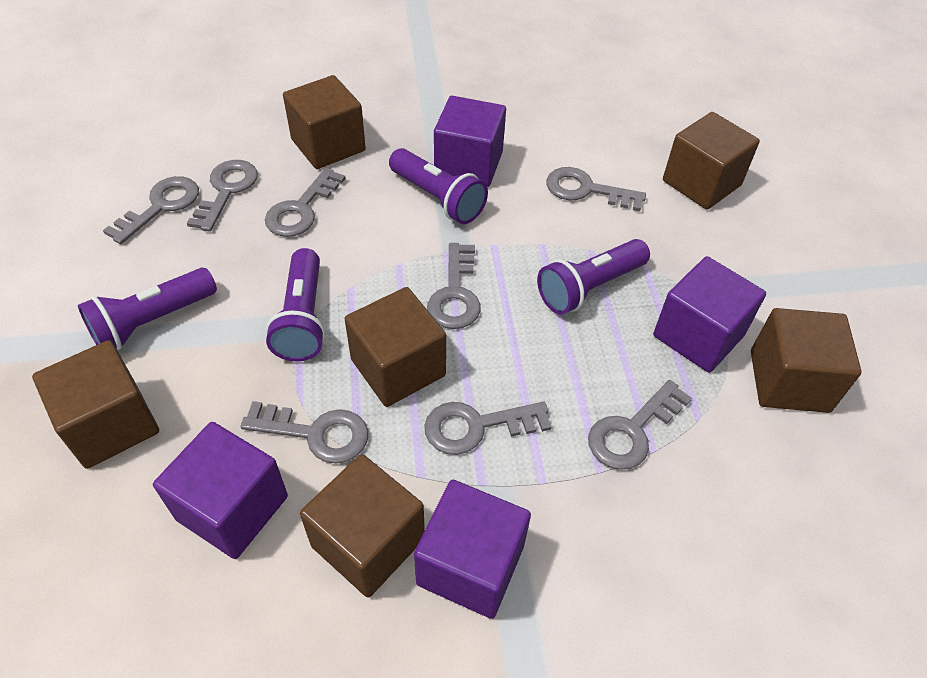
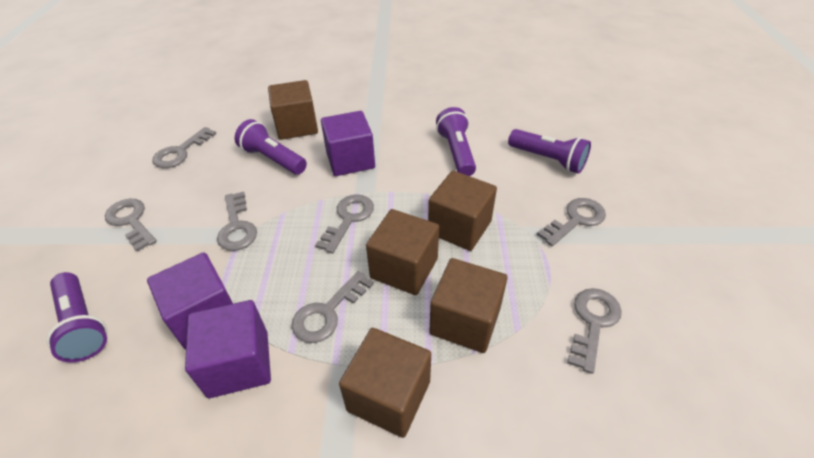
brown cube: 6 -> 5
grey key: 8 -> 7
purple cube: 4 -> 3

